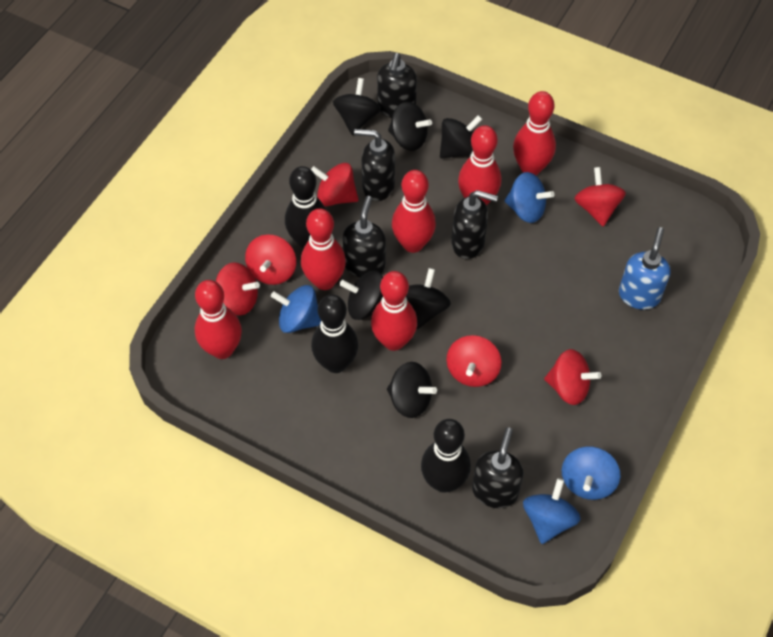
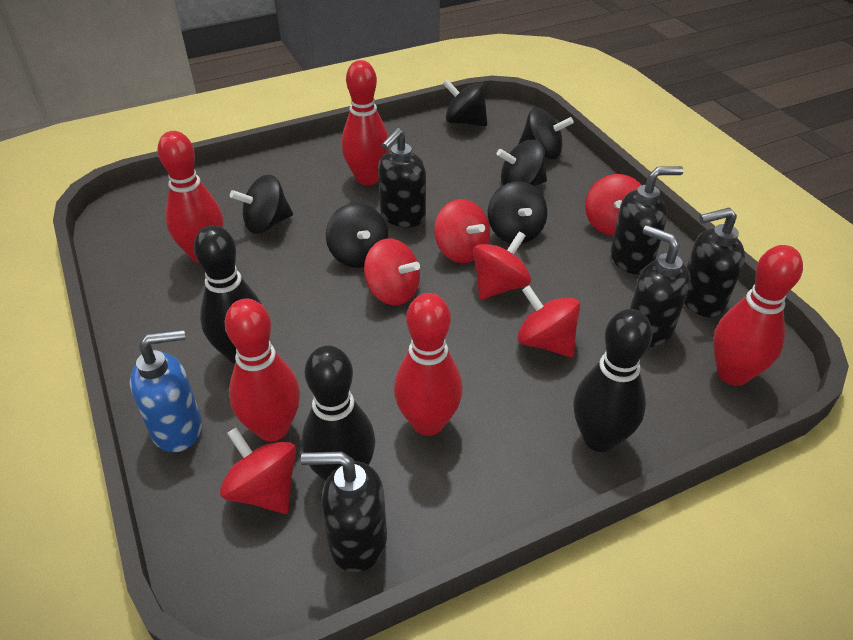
blue spinning top: 4 -> 0
red bowling pin: 6 -> 5

